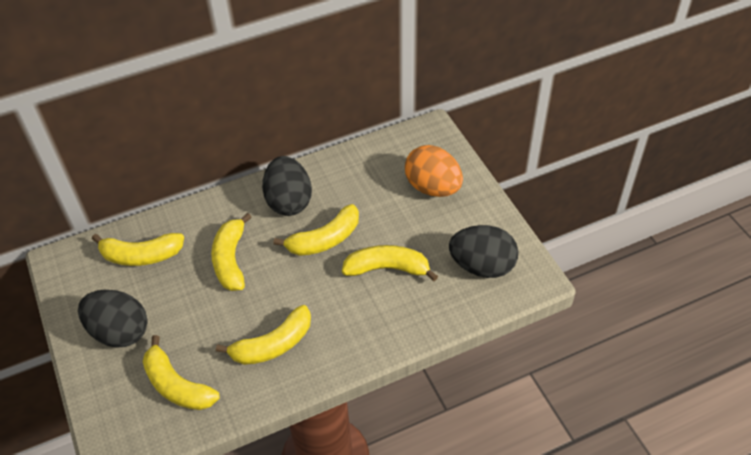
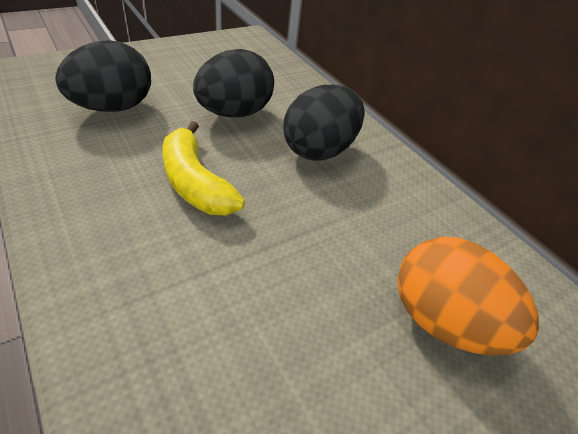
yellow banana: 6 -> 1

